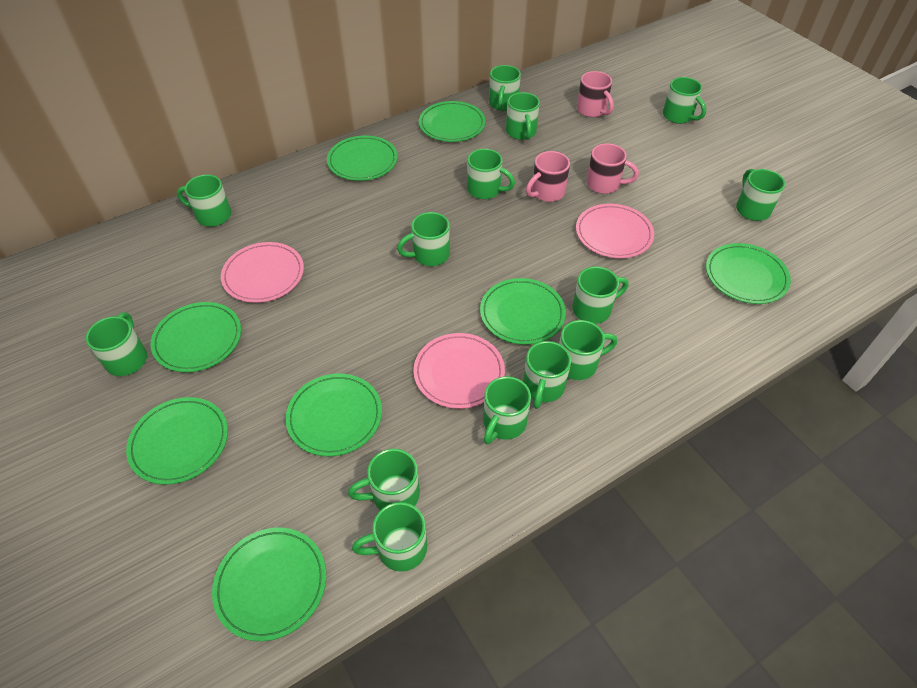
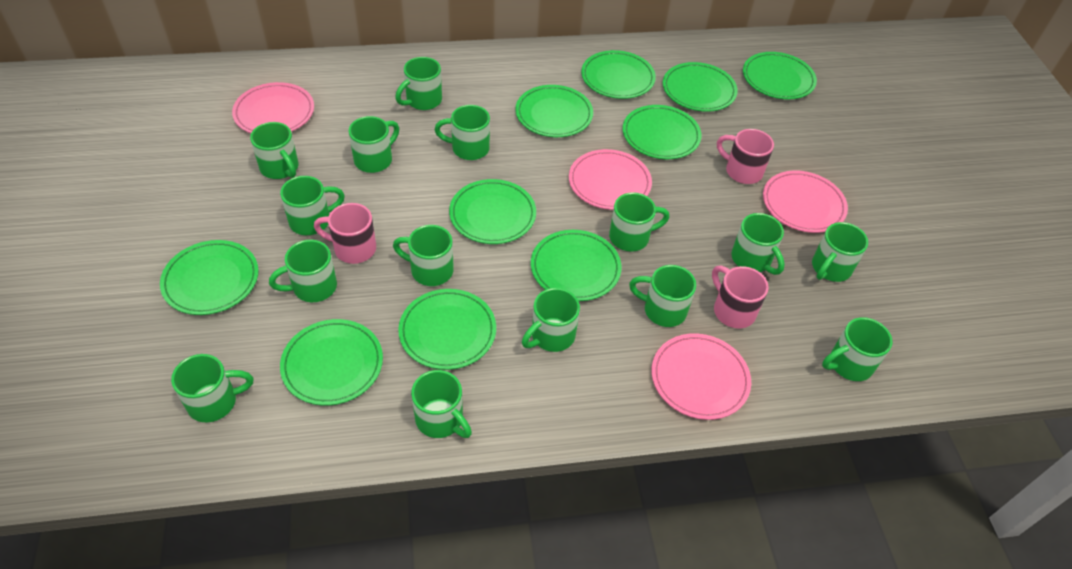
green mug: 14 -> 15
green plate: 8 -> 10
pink plate: 3 -> 4

